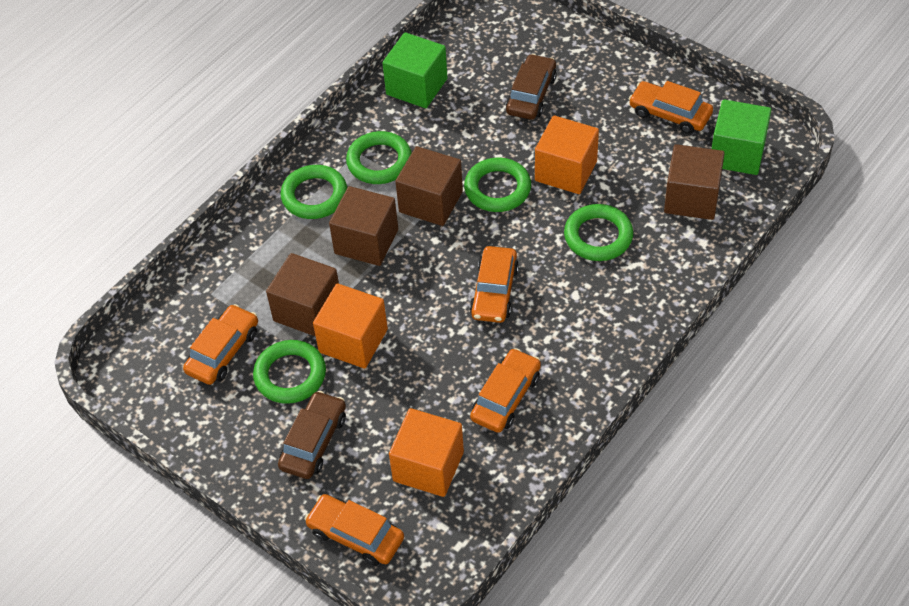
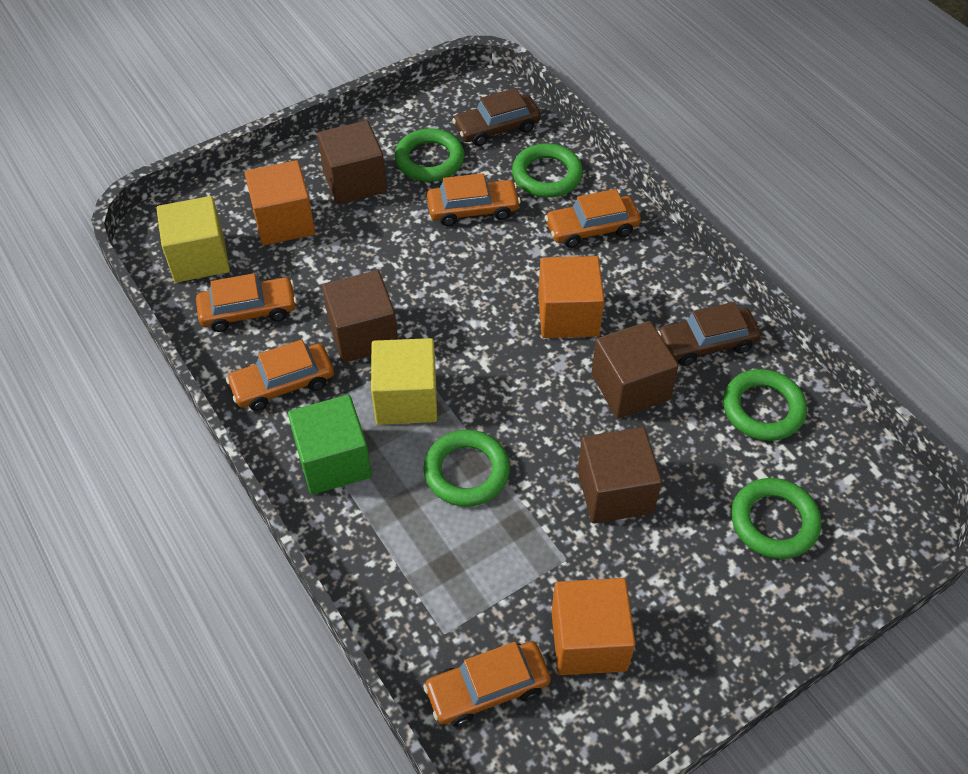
green cube: 2 -> 1
yellow cube: 0 -> 2

